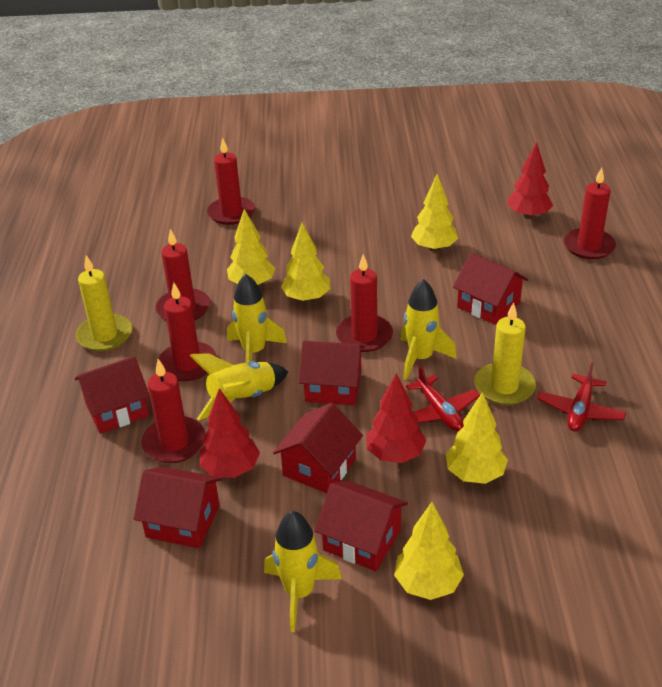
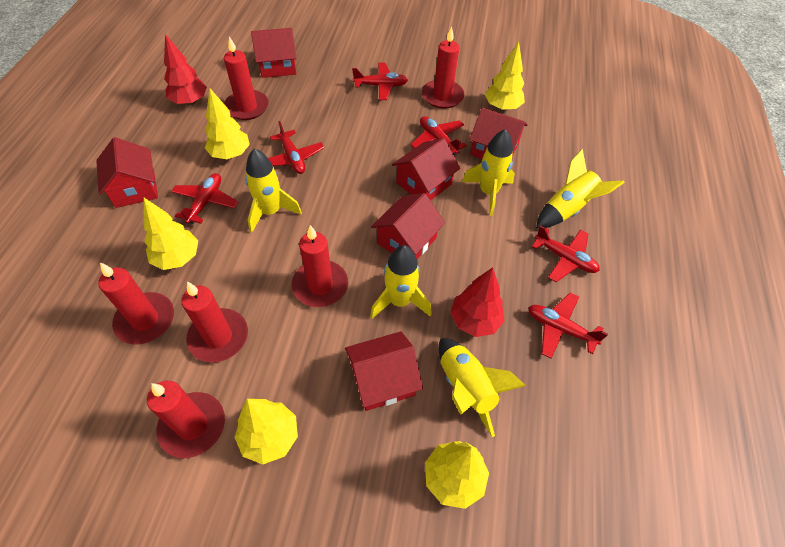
red plane: 2 -> 6
red tree: 3 -> 2
yellow candle: 2 -> 0
yellow rocket: 4 -> 5

